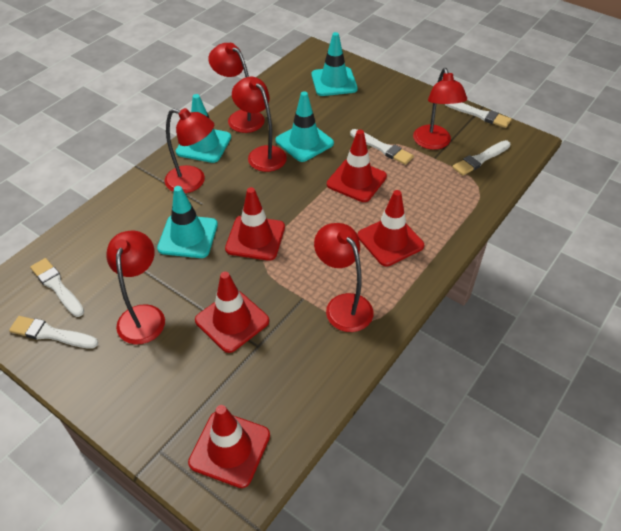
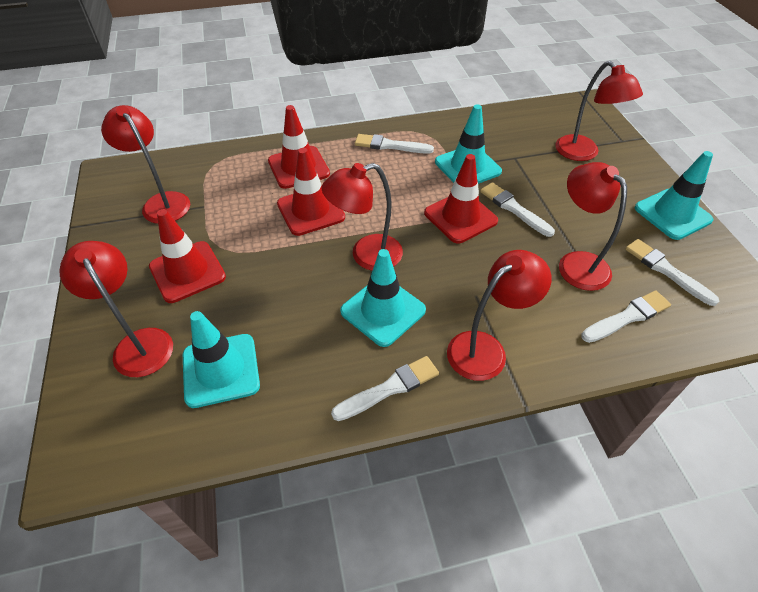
red traffic cone: 5 -> 4

